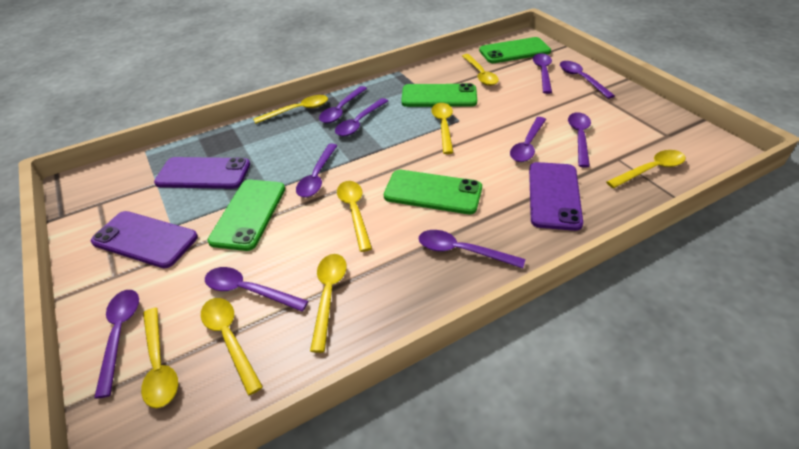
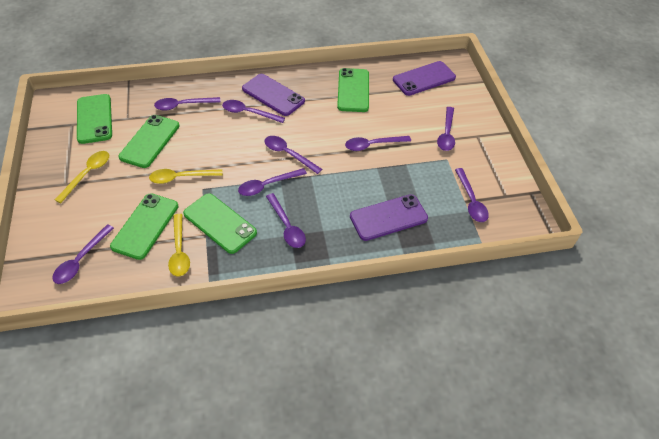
green phone: 4 -> 5
purple spoon: 10 -> 9
yellow spoon: 8 -> 3

